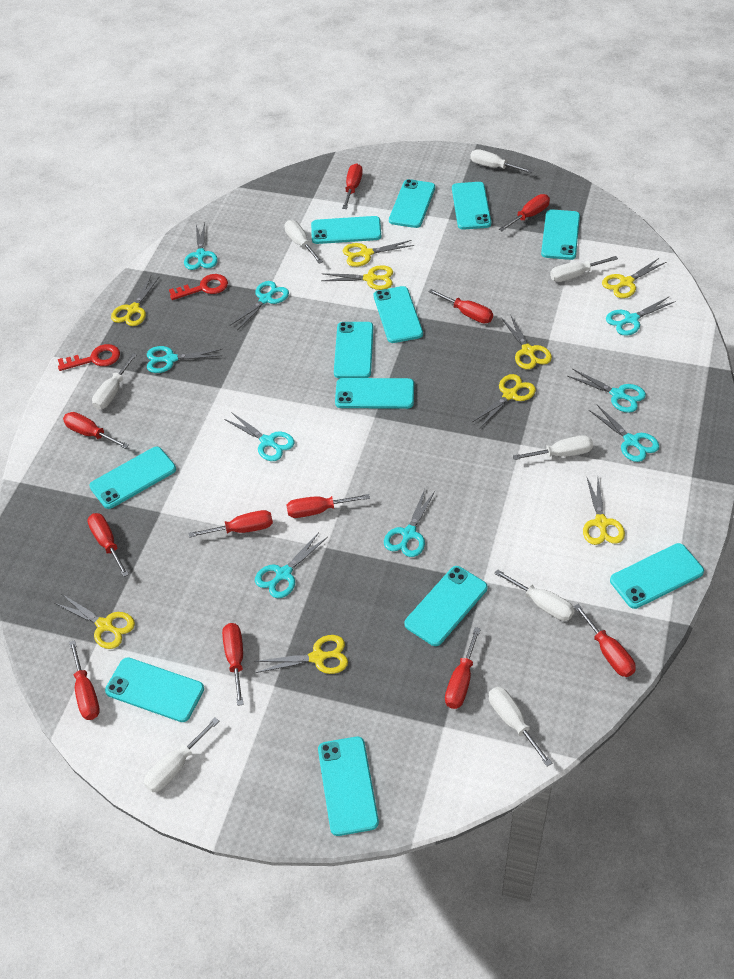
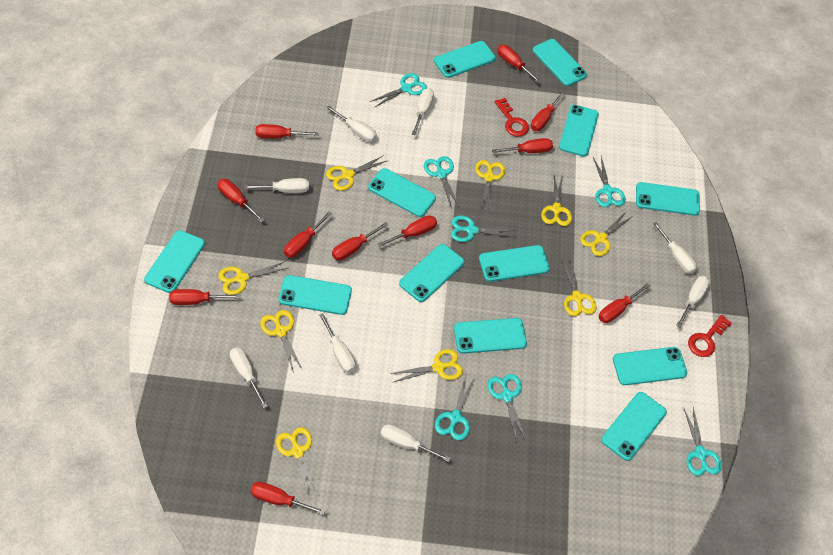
turquoise scissors: 9 -> 7

